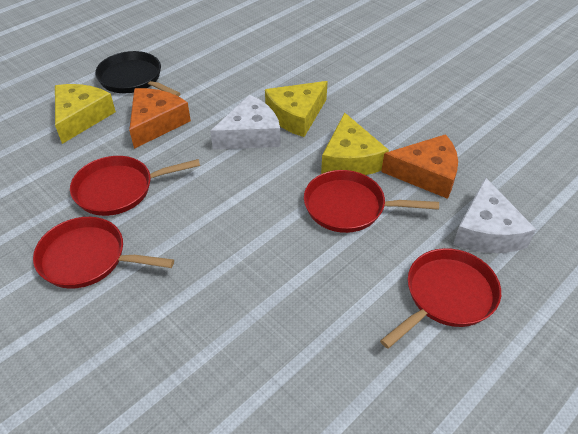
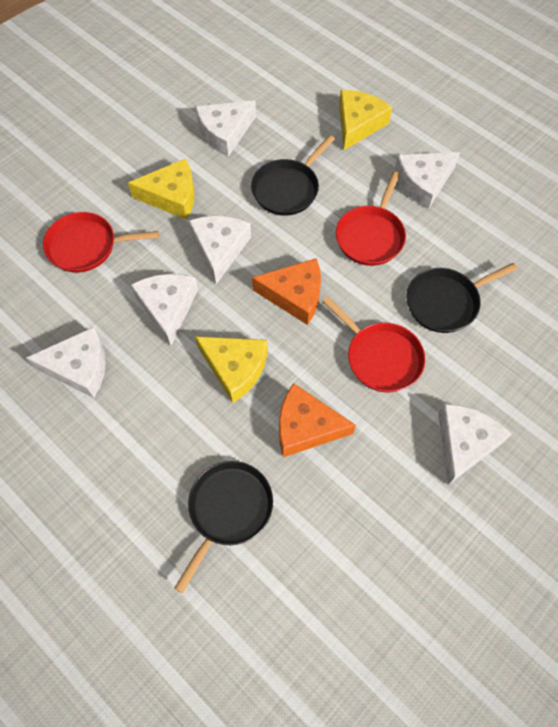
black pan: 1 -> 3
red pan: 4 -> 3
white cheese: 2 -> 6

